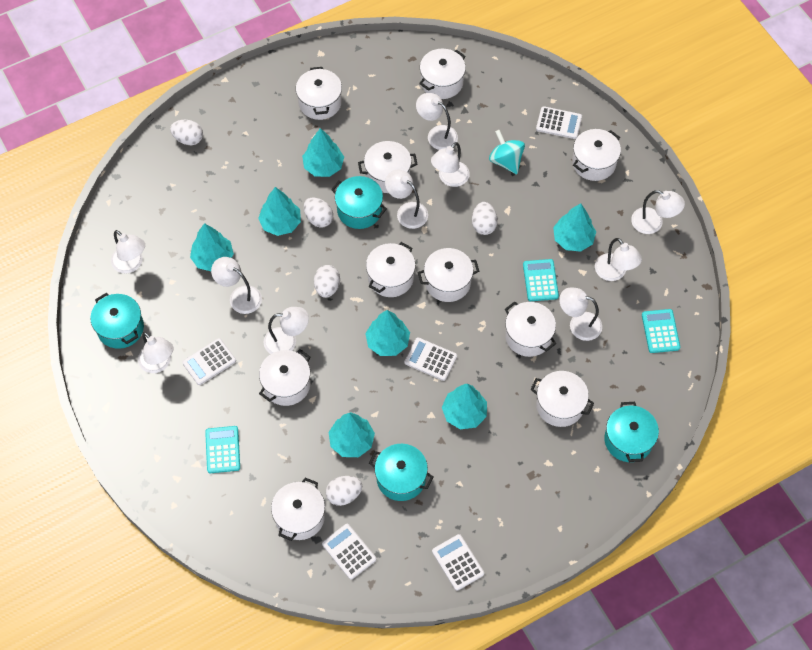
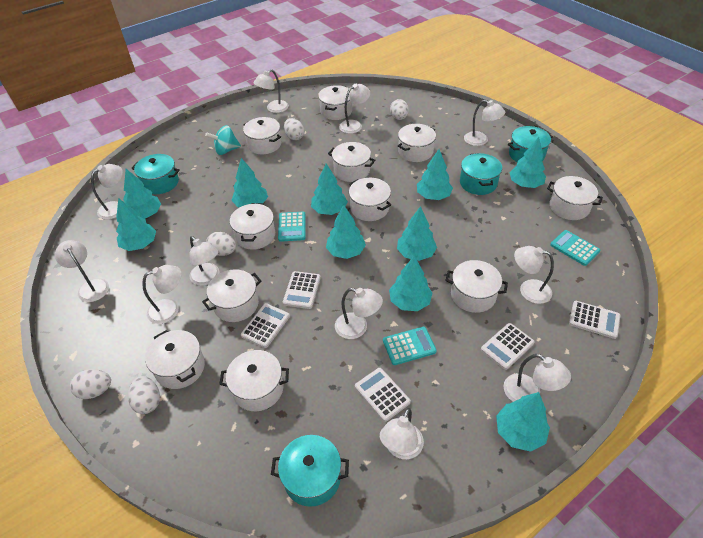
turquoise tree: 7 -> 10
white lamp: 10 -> 11
white pot: 10 -> 11

